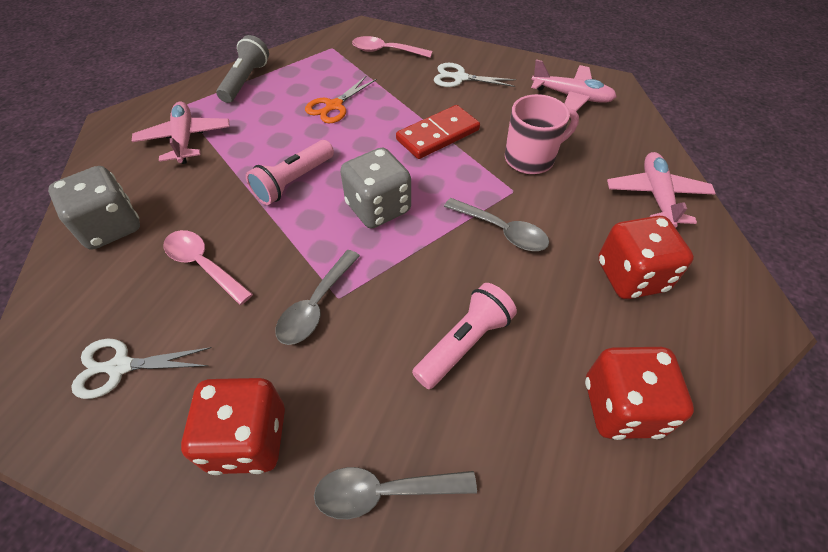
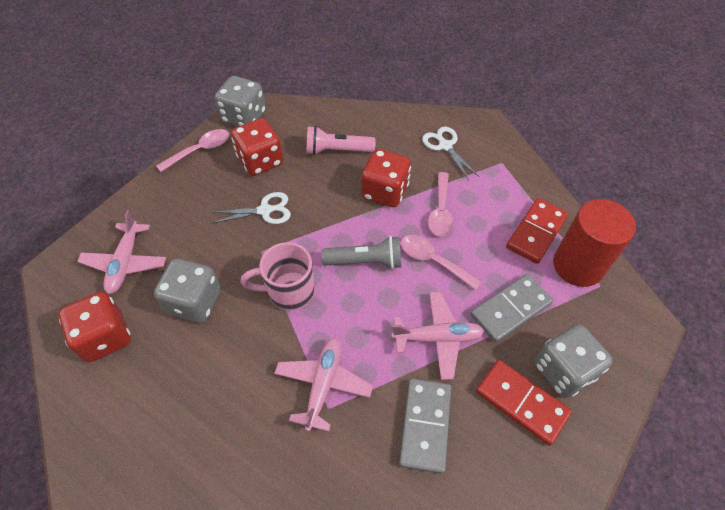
grey dice: 2 -> 3
grey domino: 0 -> 2
grey spoon: 3 -> 0
orange scissors: 1 -> 0
pink flashlight: 2 -> 1
pink spoon: 2 -> 3
red cylinder: 0 -> 1
red domino: 1 -> 2

